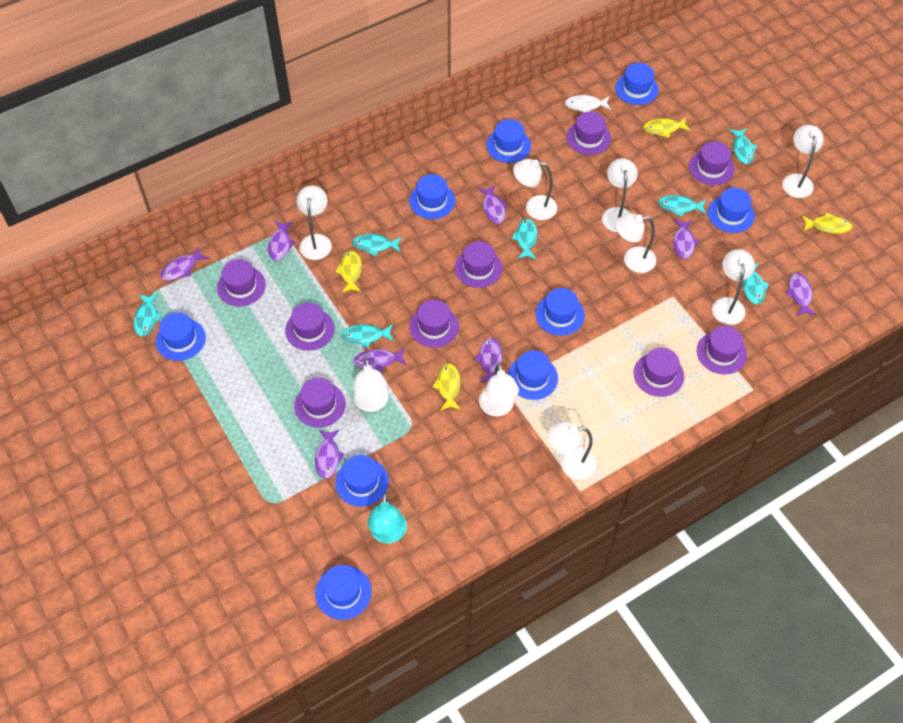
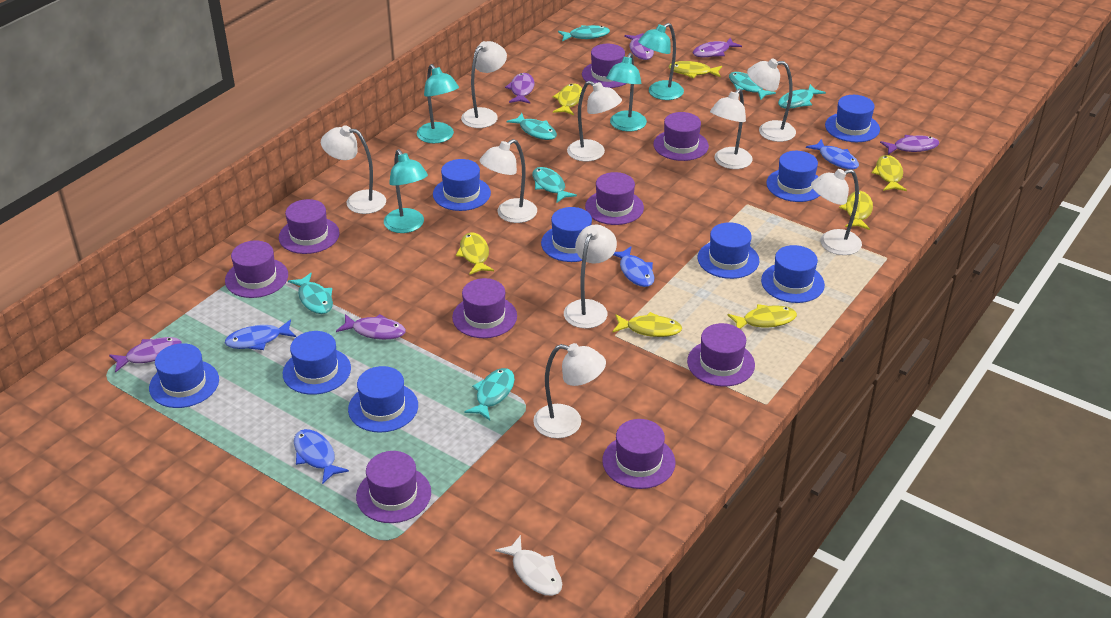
blue fish: 0 -> 4
purple fish: 8 -> 6
turquoise lamp: 1 -> 4
yellow fish: 4 -> 7

